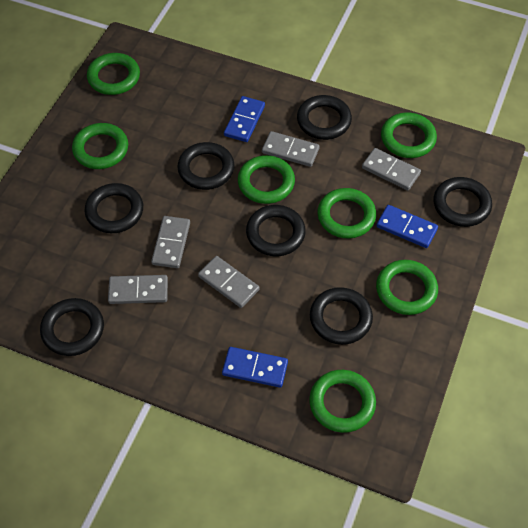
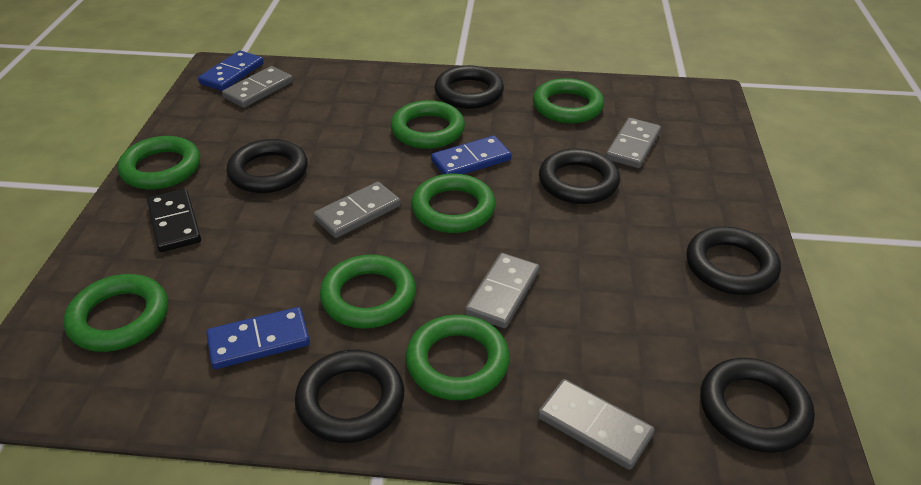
black domino: 0 -> 1
black ring: 7 -> 6

